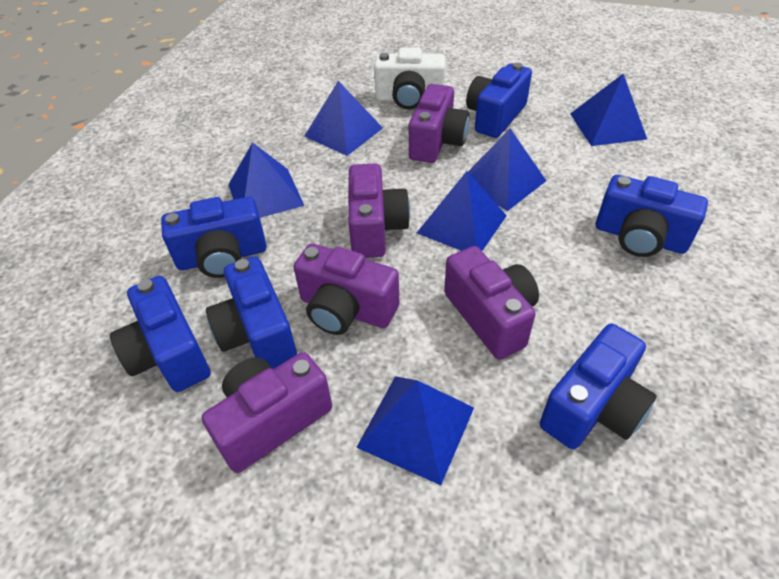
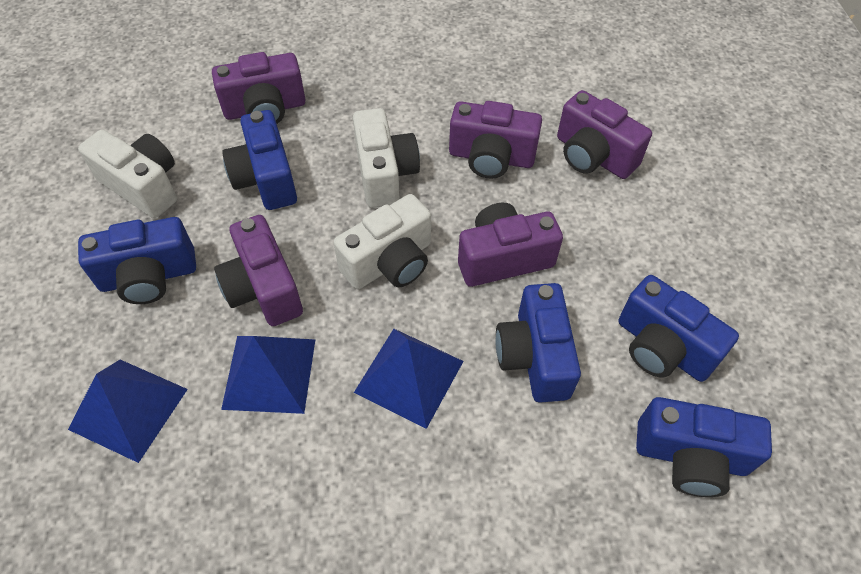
blue camera: 6 -> 5
blue pyramid: 6 -> 3
white camera: 1 -> 3

